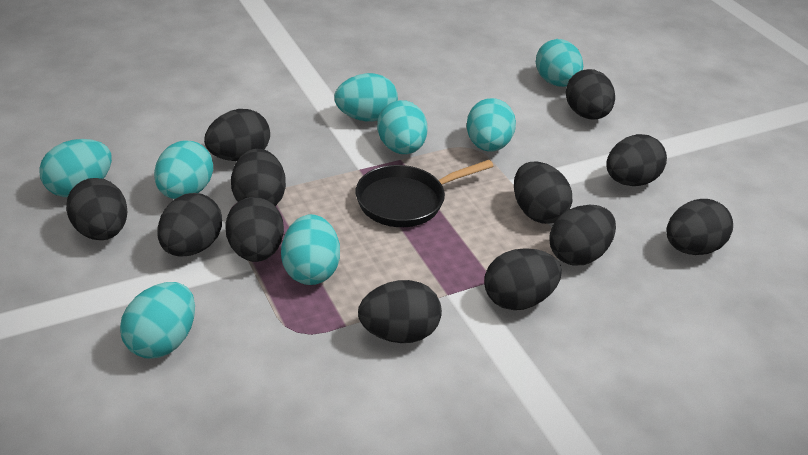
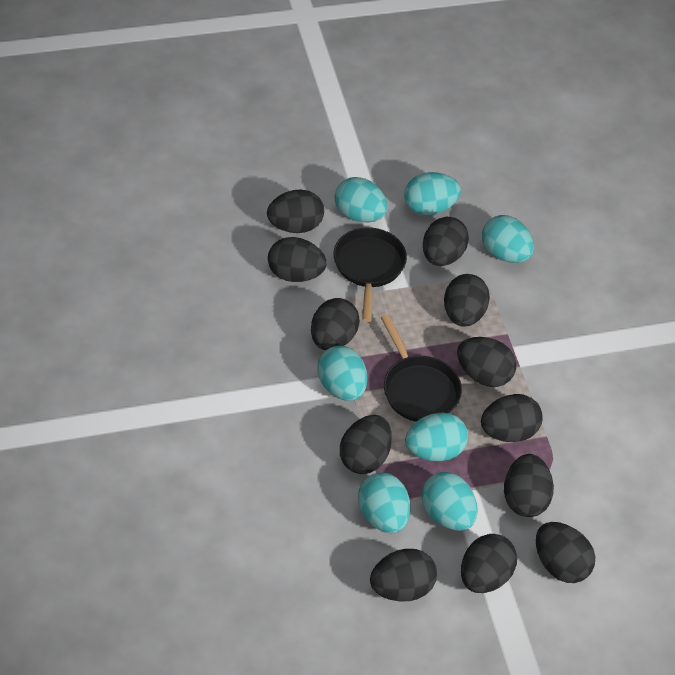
black pan: 1 -> 2
turquoise egg: 8 -> 7

